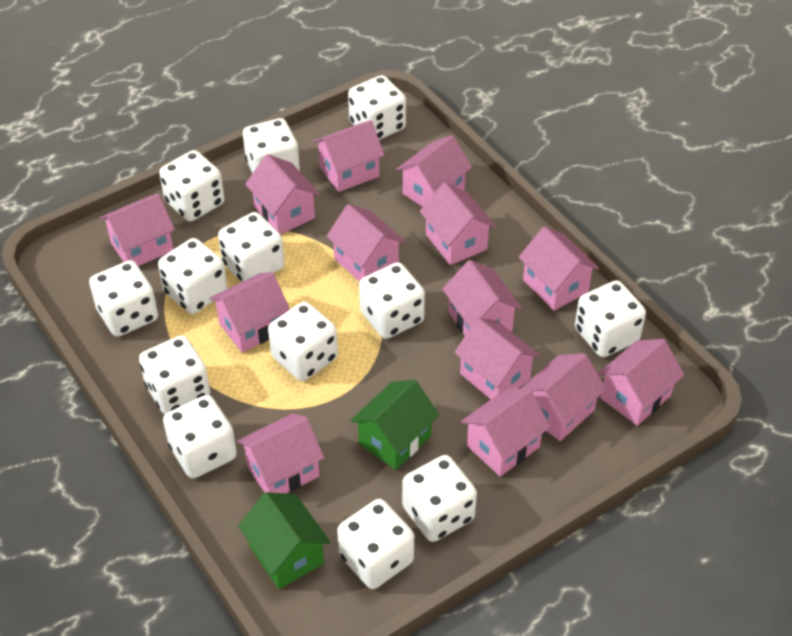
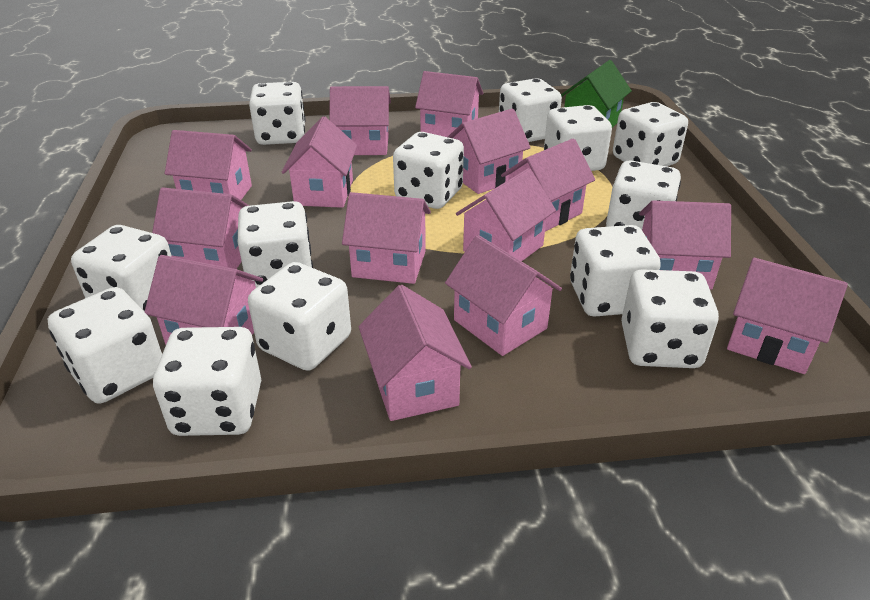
green house: 2 -> 1

